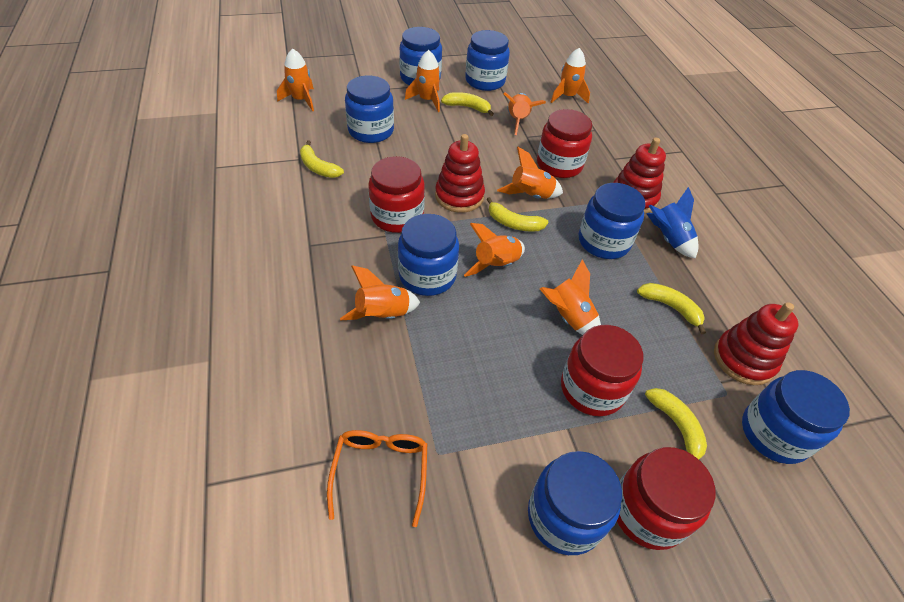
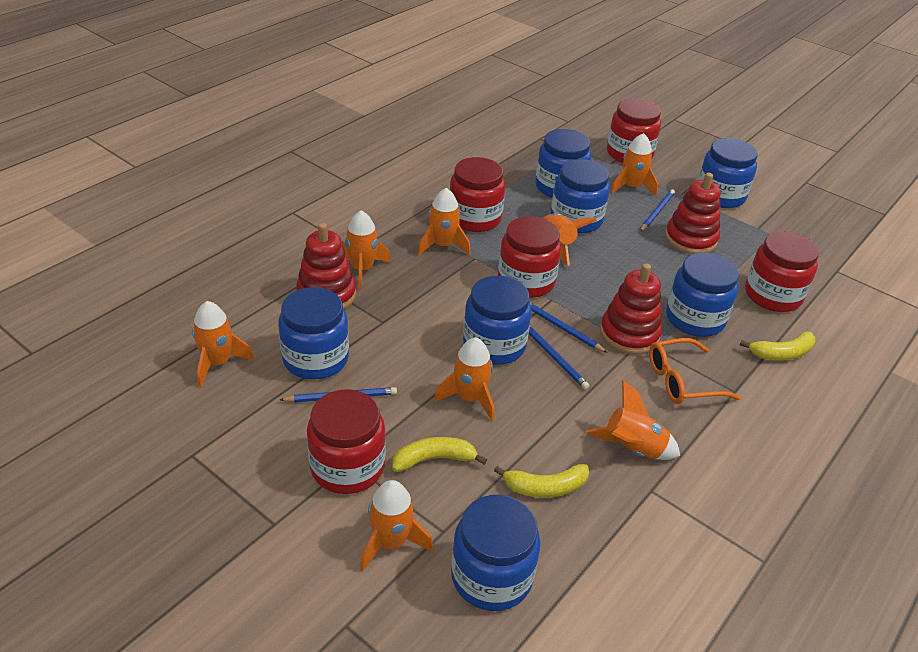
blue pencil: 0 -> 4
blue rocket: 1 -> 0
red jar: 4 -> 5
yellow banana: 5 -> 3

